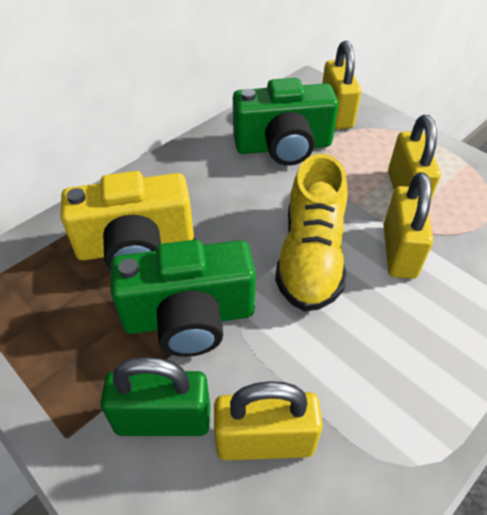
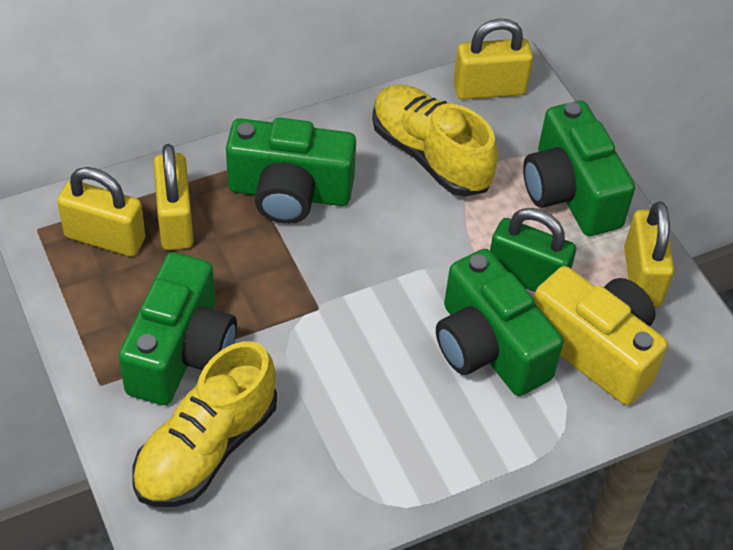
green camera: 2 -> 4
yellow shoe: 1 -> 2

